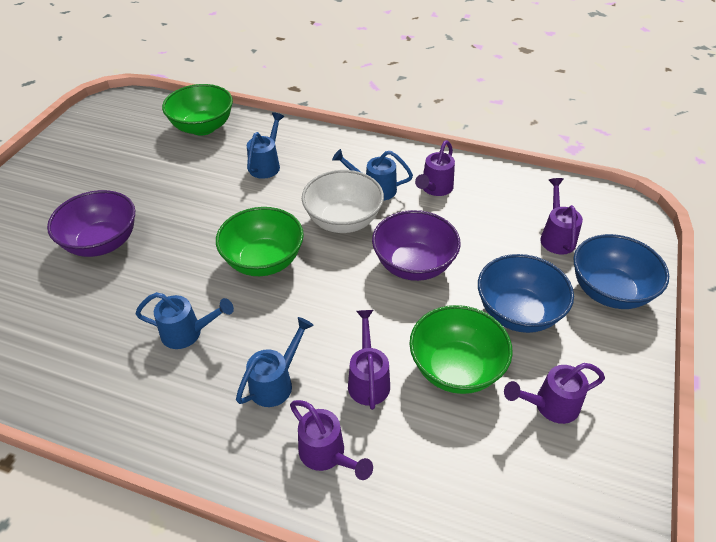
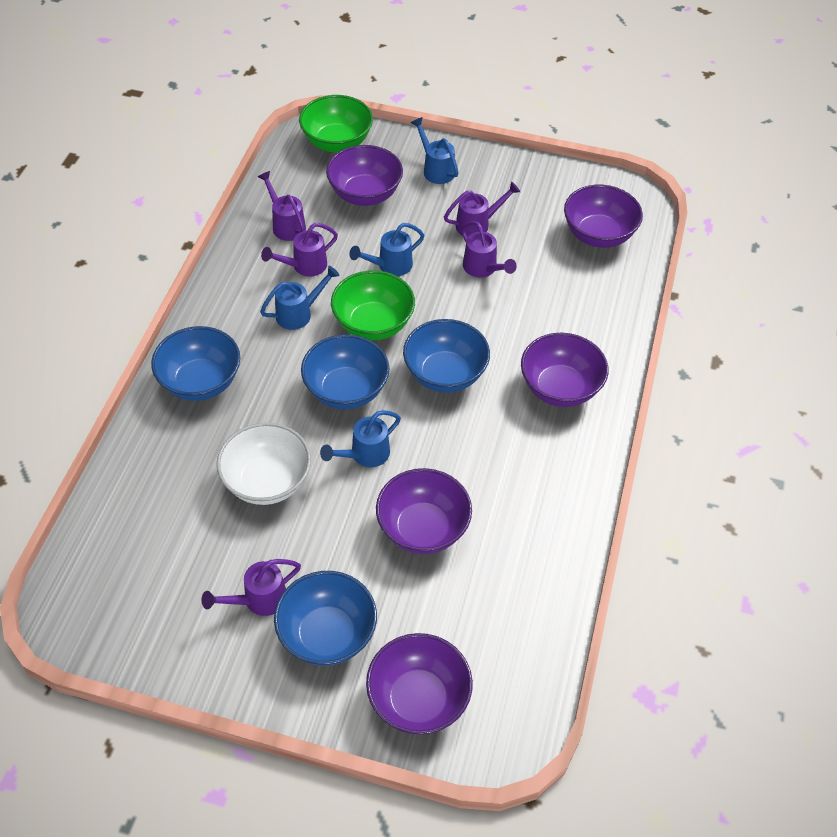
blue bowl: 2 -> 4
green bowl: 3 -> 2
purple bowl: 2 -> 5

